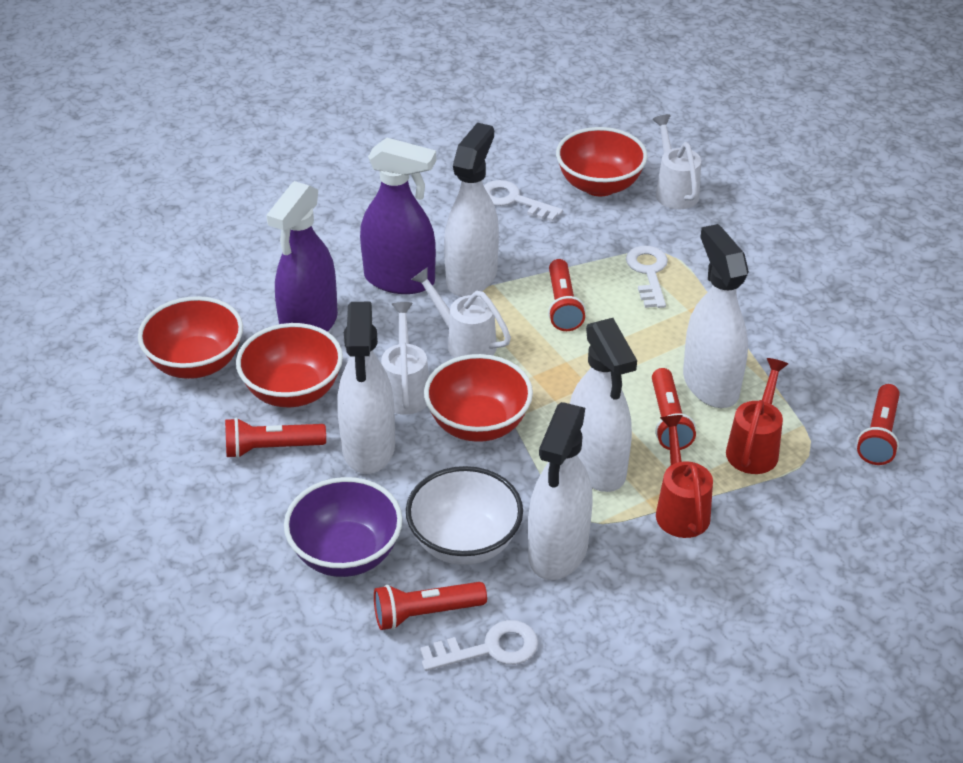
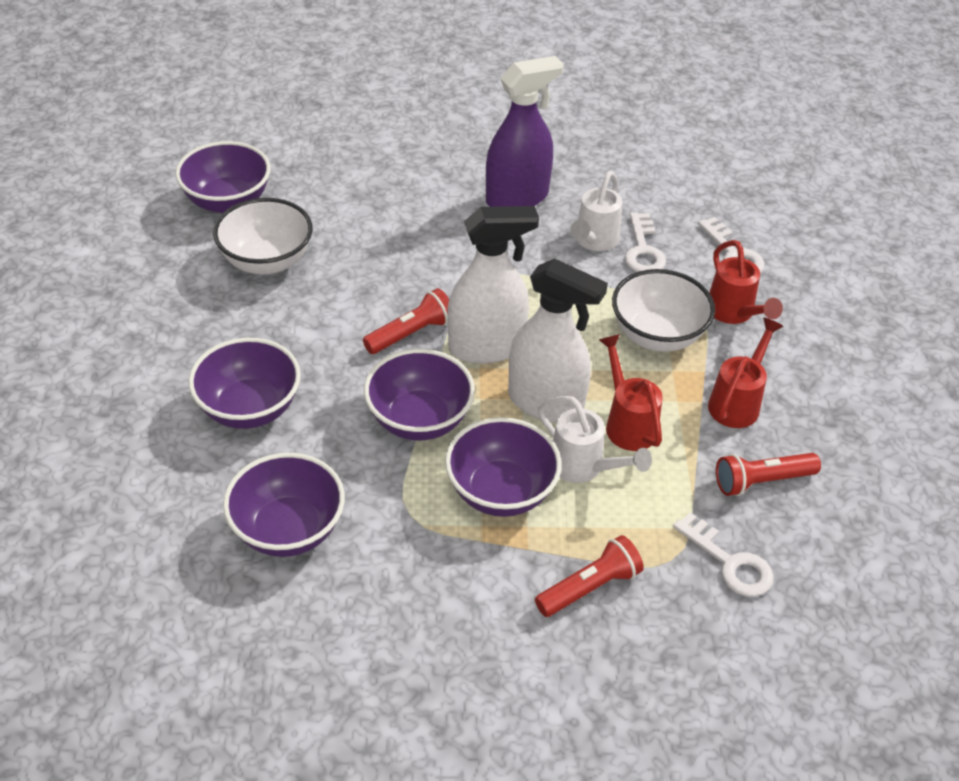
purple bowl: 1 -> 5
purple spray bottle: 2 -> 1
red bowl: 4 -> 0
red flashlight: 5 -> 3
red watering can: 2 -> 3
white bowl: 1 -> 2
white spray bottle: 5 -> 2
white watering can: 3 -> 2

